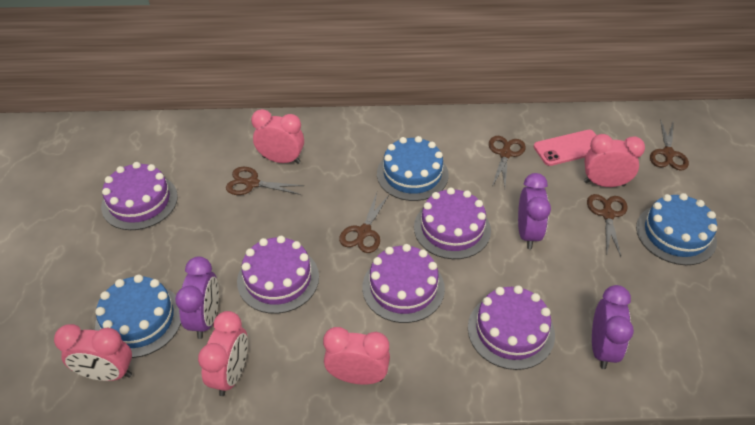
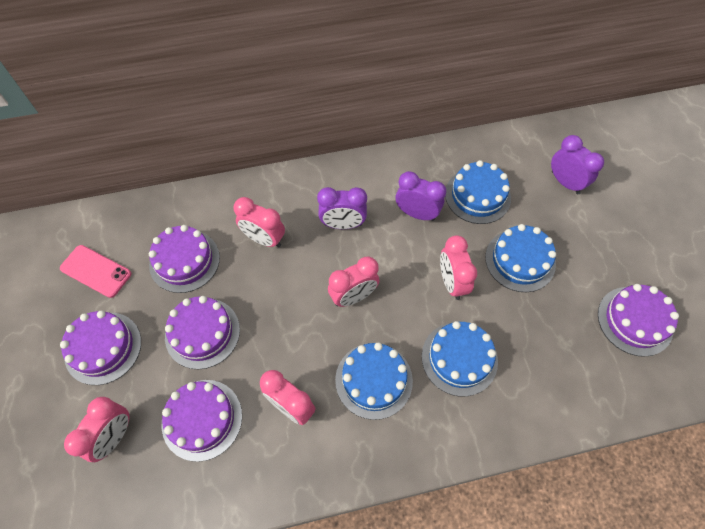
blue cake: 3 -> 4
brown scissors: 5 -> 0

